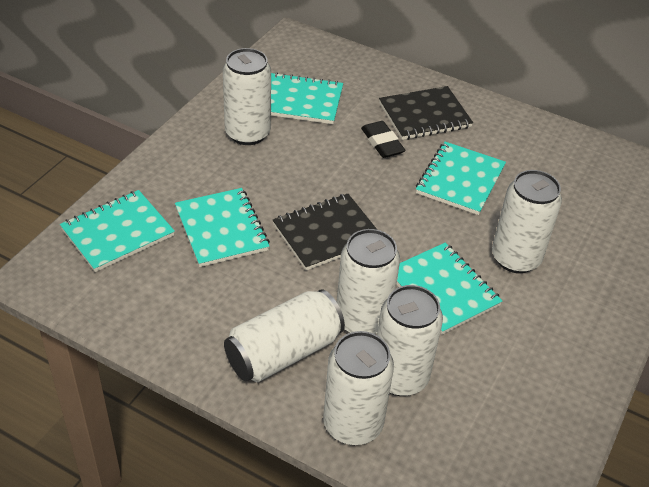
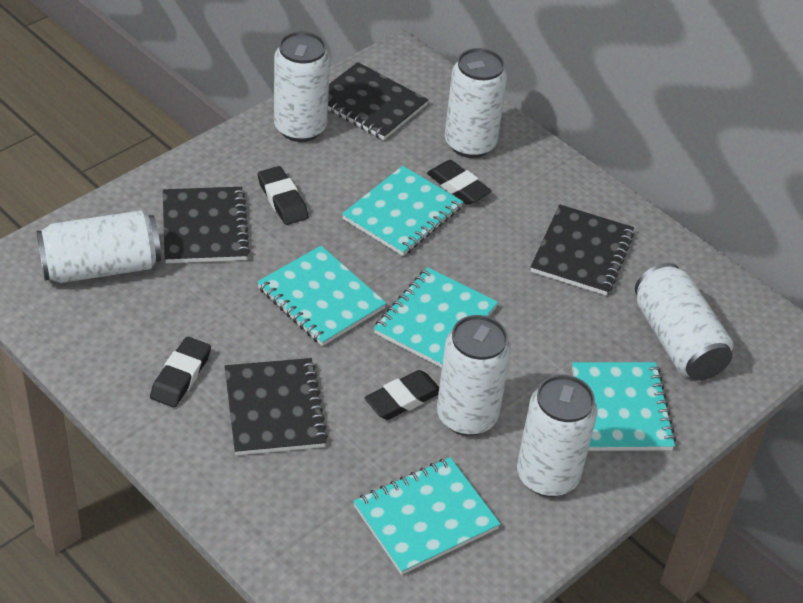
black eraser: 1 -> 4
black notebook: 2 -> 4

